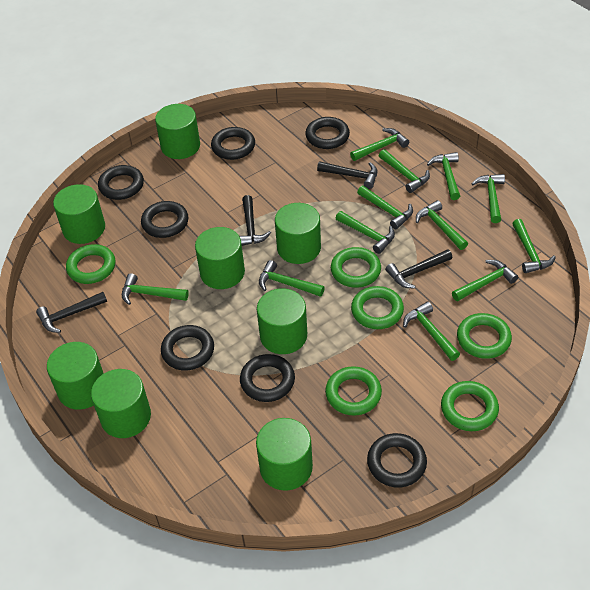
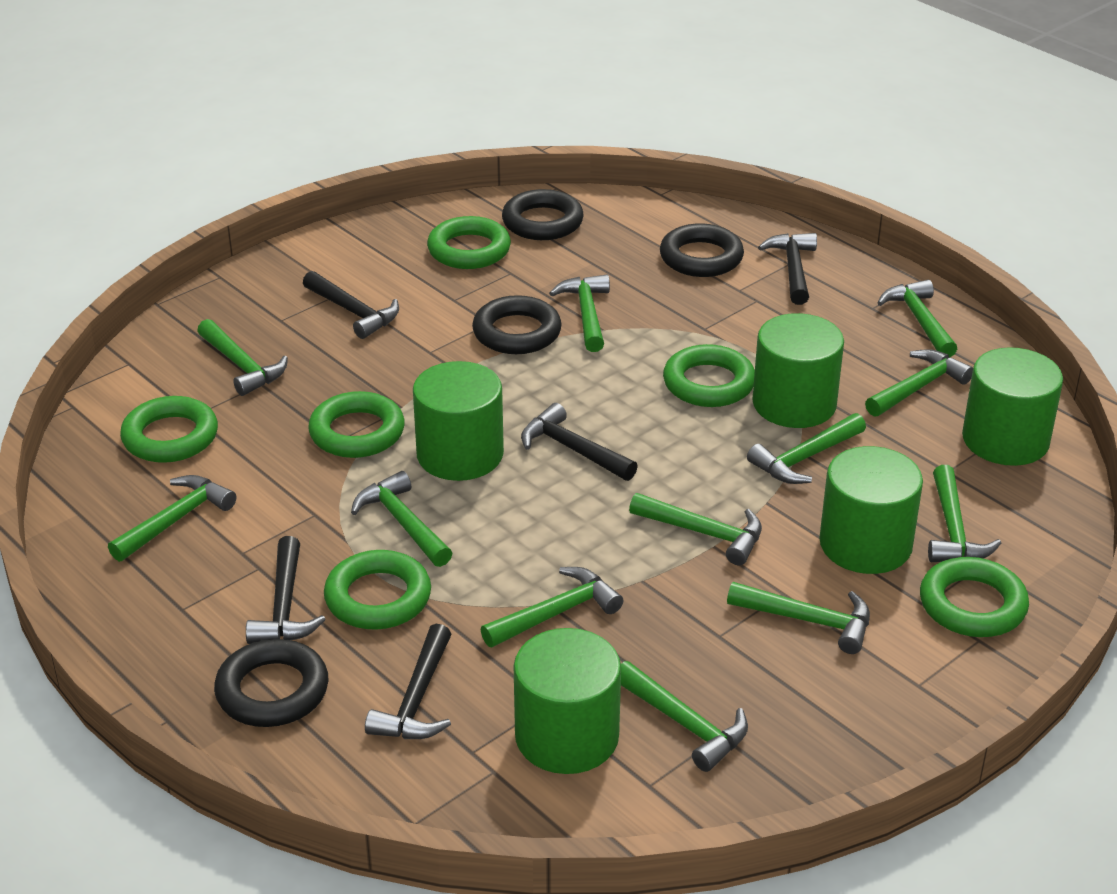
black hammer: 4 -> 5
black ring: 7 -> 4
green cylinder: 8 -> 5

